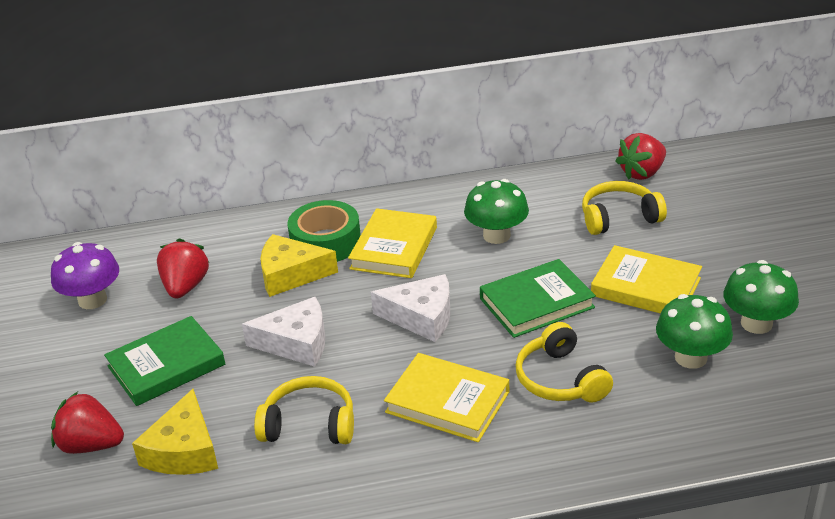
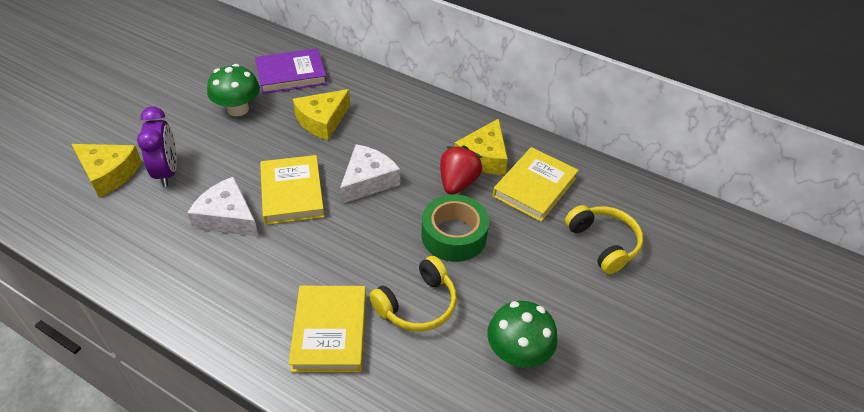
green book: 2 -> 0
green mushroom: 3 -> 2
purple book: 0 -> 1
purple clock: 0 -> 1
purple mushroom: 1 -> 0
red strawberry: 3 -> 1
yellow cheese: 2 -> 3
yellow headphones: 3 -> 2

